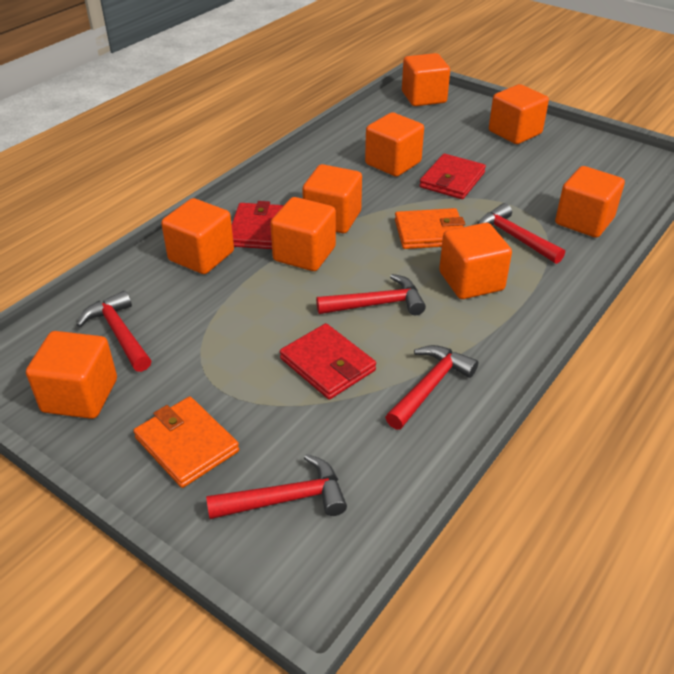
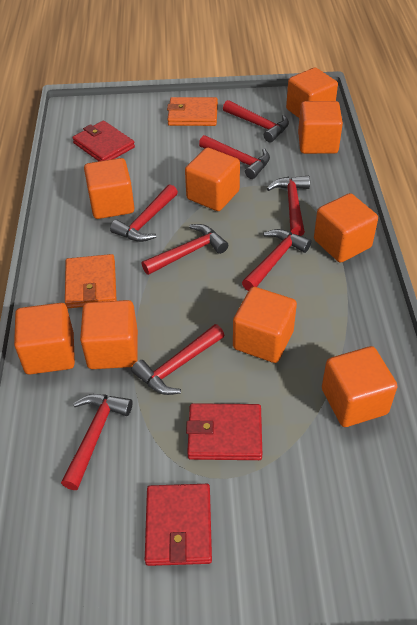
red hammer: 5 -> 8

